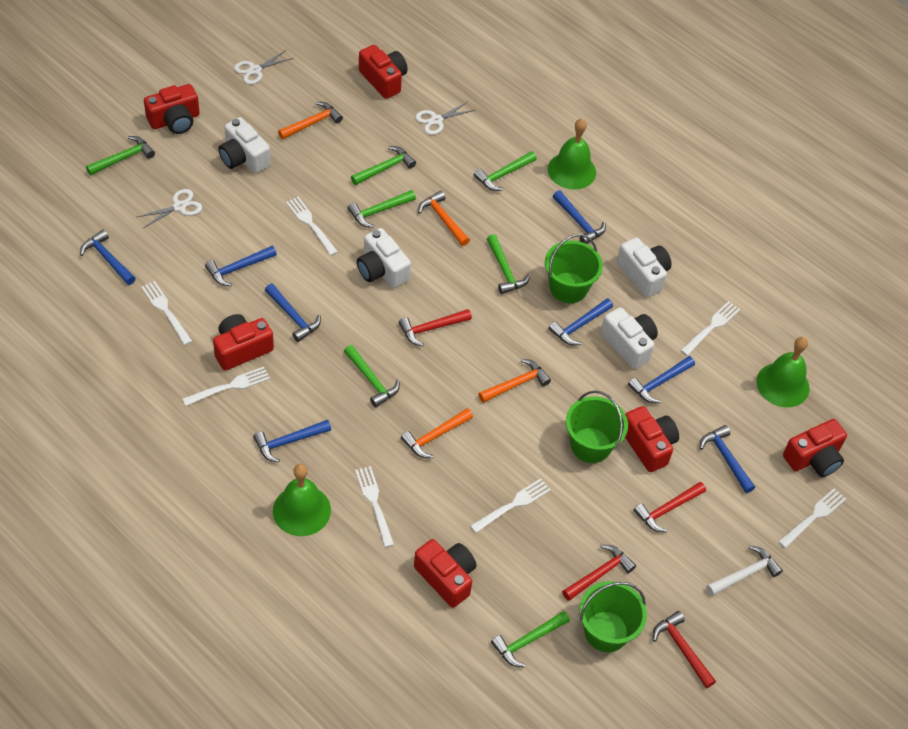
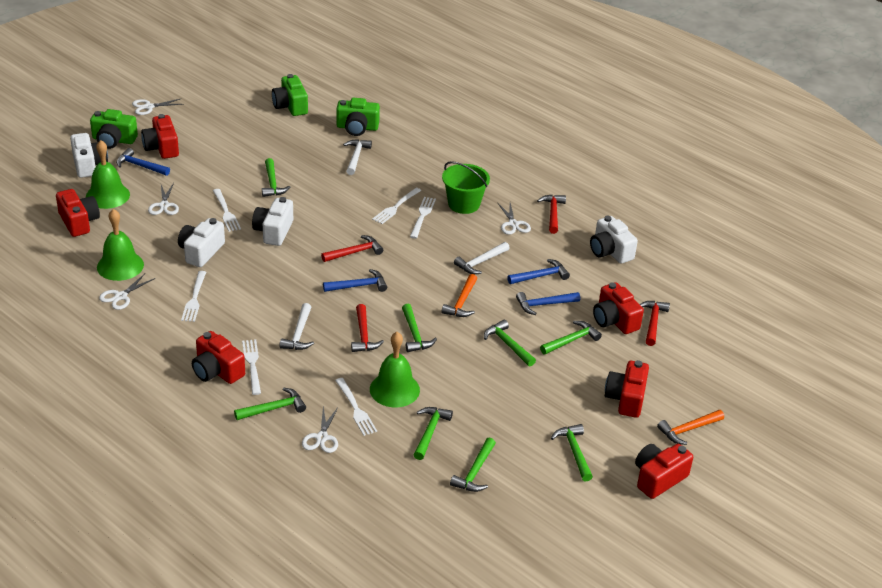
blue hammer: 8 -> 4
green bucket: 3 -> 1
green camera: 0 -> 3
green hammer: 7 -> 8
orange hammer: 4 -> 2
white fork: 7 -> 6
white hammer: 1 -> 3
white scissors: 3 -> 5

